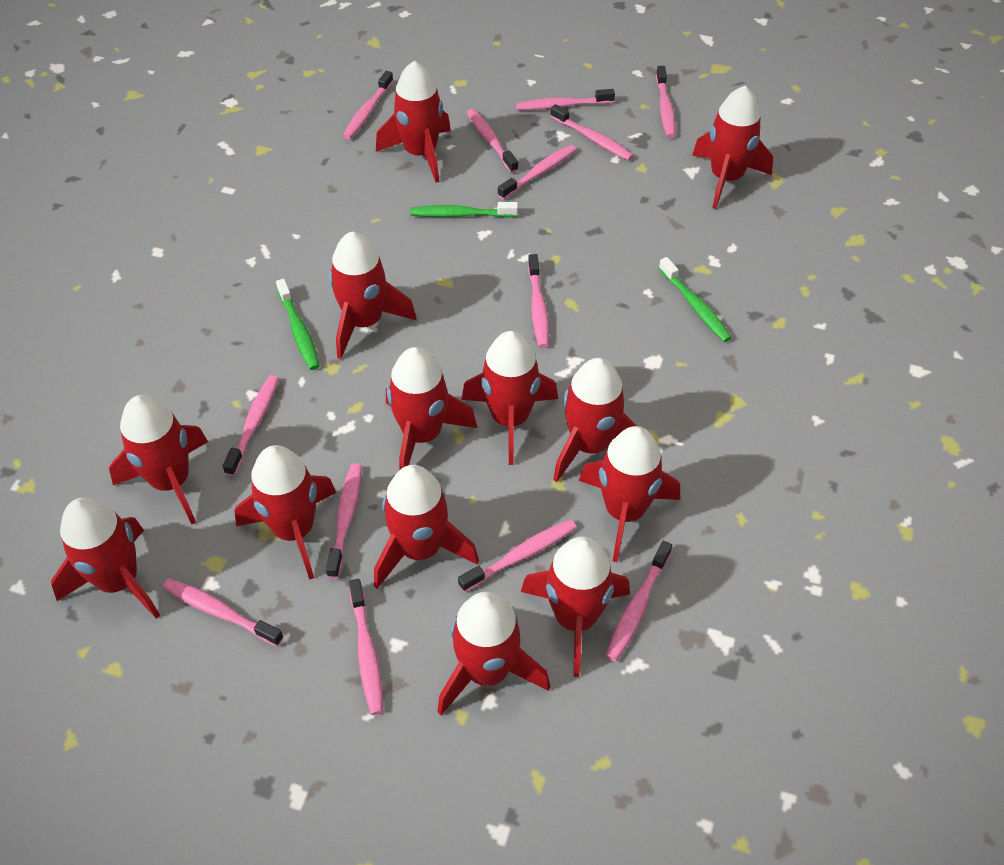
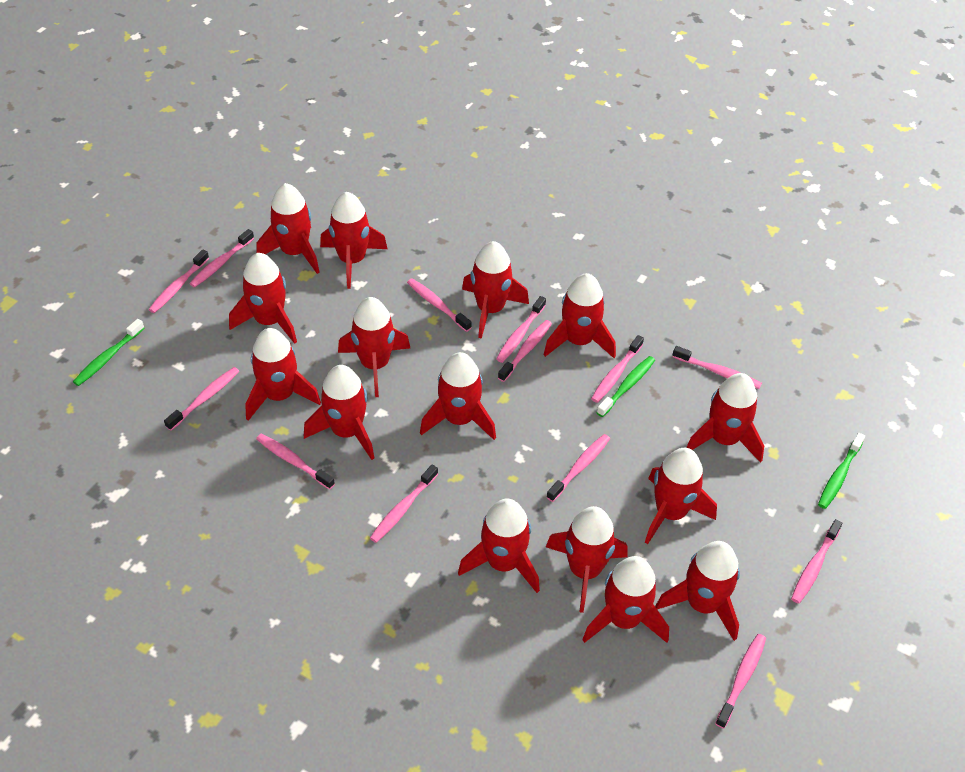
red rocket: 13 -> 15

